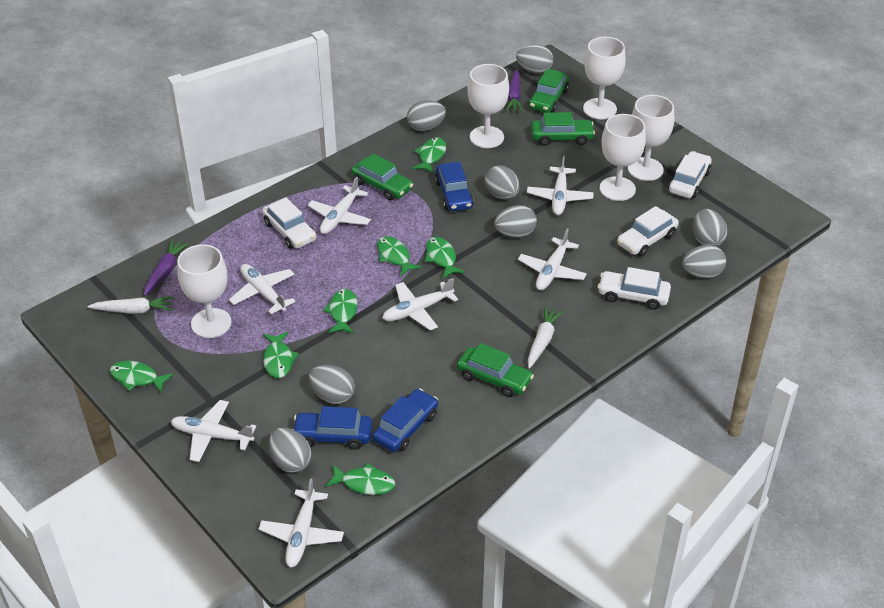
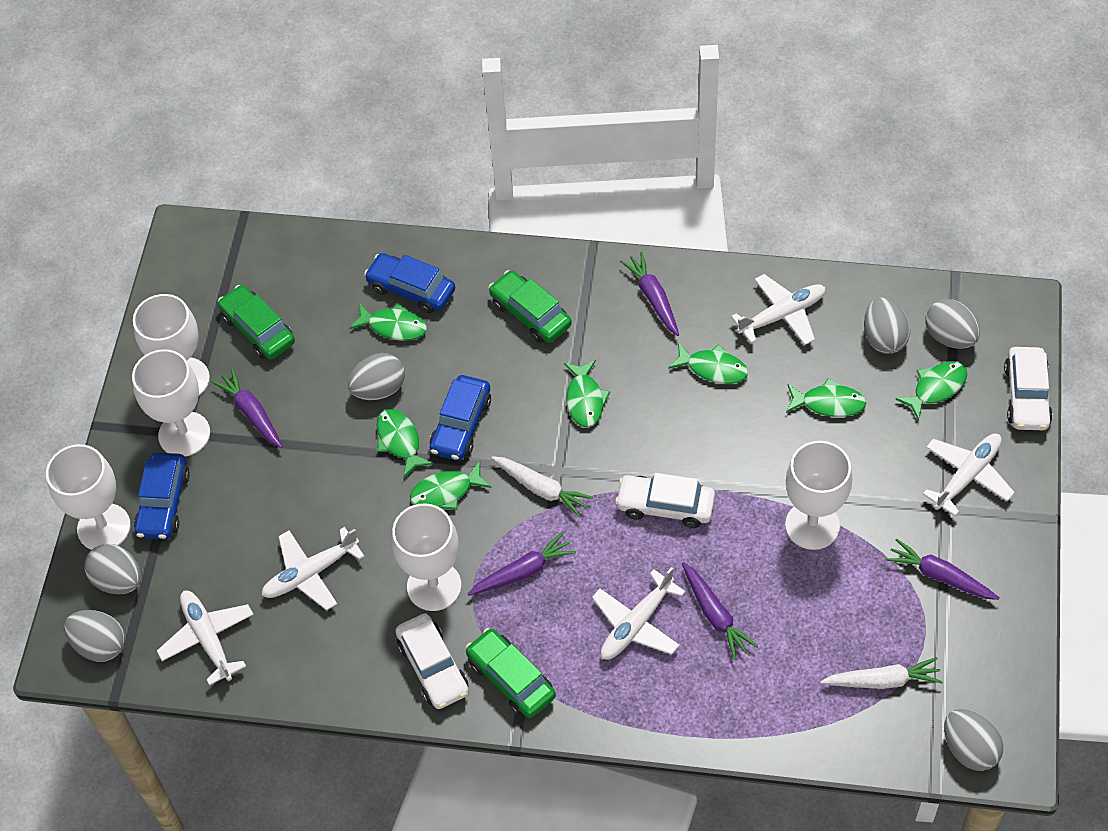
green car: 4 -> 3
grey egg: 8 -> 6
purple carrot: 2 -> 5
white car: 4 -> 3
white plane: 7 -> 5

